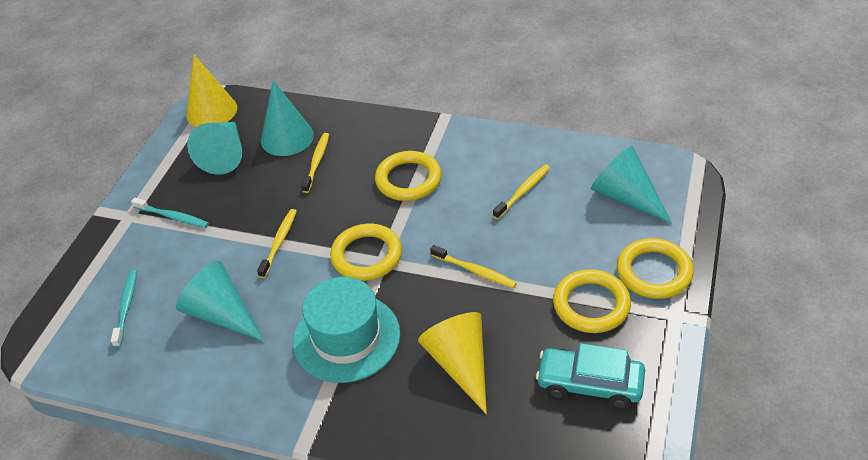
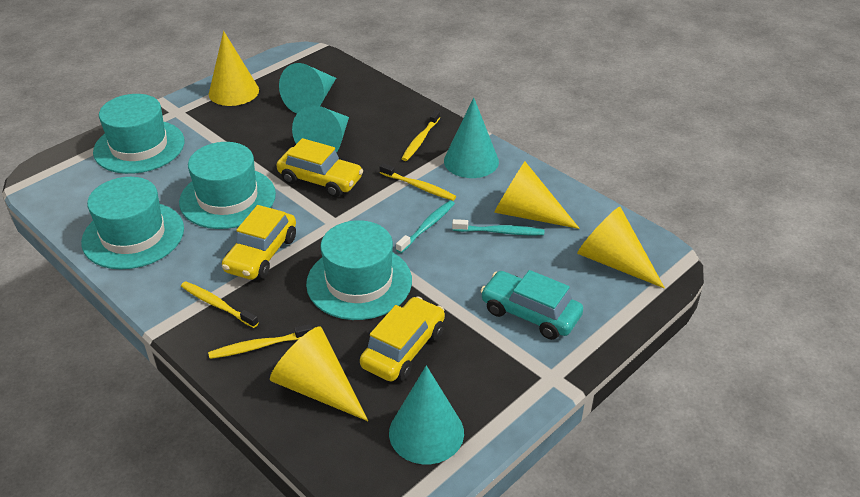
turquoise hat: 1 -> 4
yellow car: 0 -> 3
yellow cone: 2 -> 4
yellow ring: 4 -> 0

